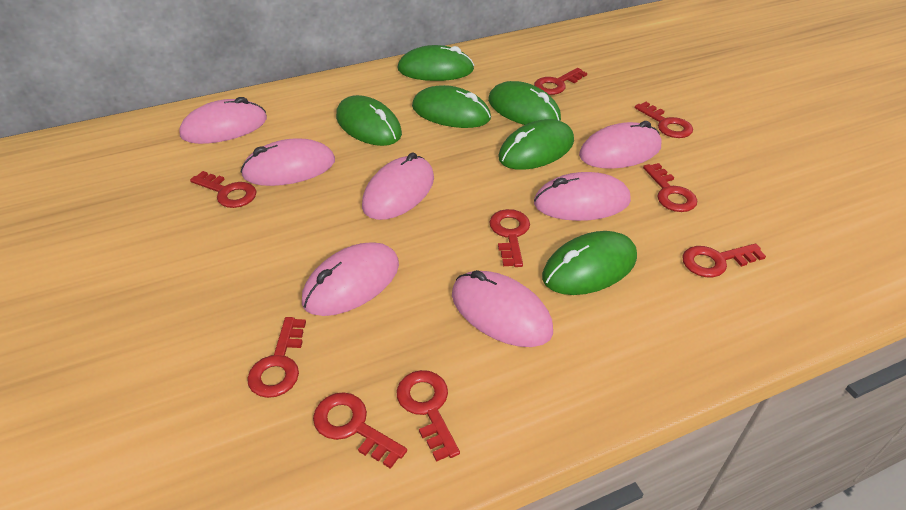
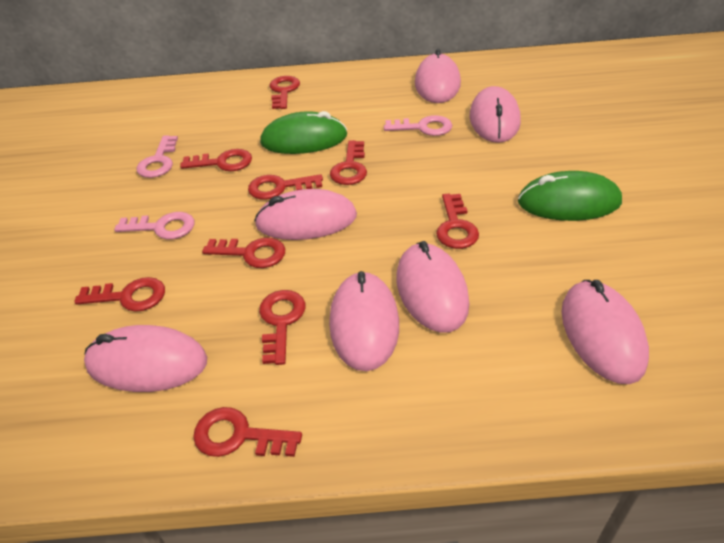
green mouse: 6 -> 2
pink key: 0 -> 3

